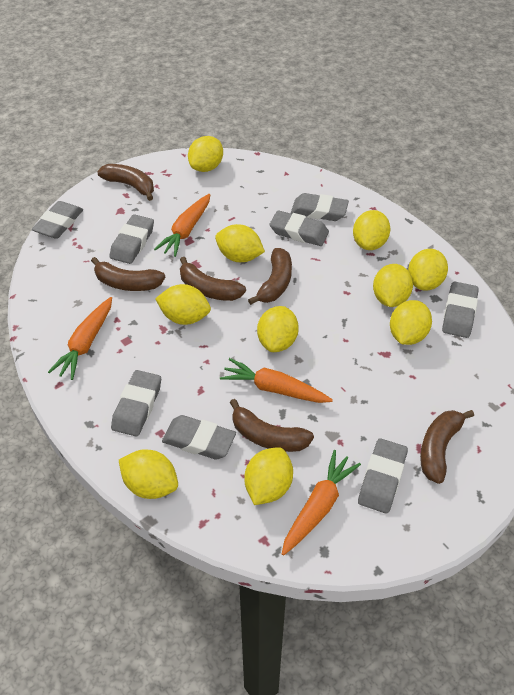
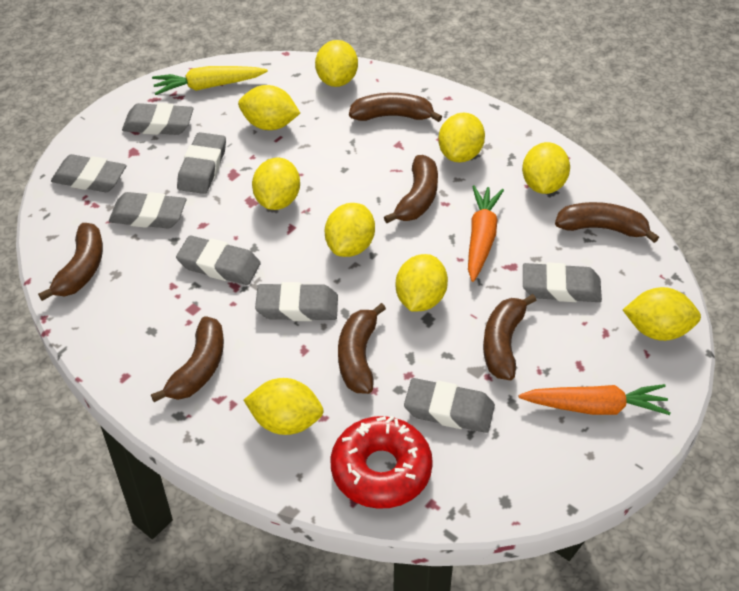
brown banana: 6 -> 7
orange carrot: 4 -> 2
red donut: 0 -> 1
yellow carrot: 0 -> 1
yellow lemon: 10 -> 9

